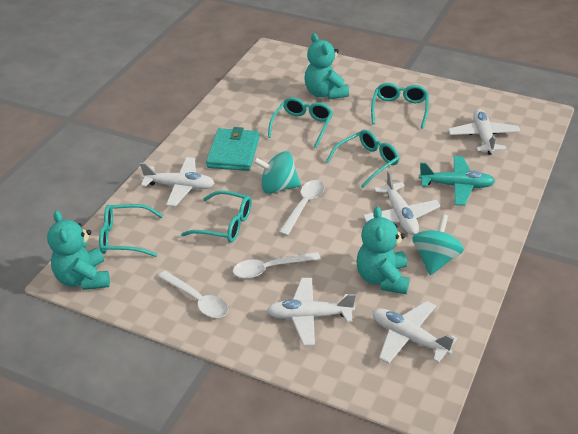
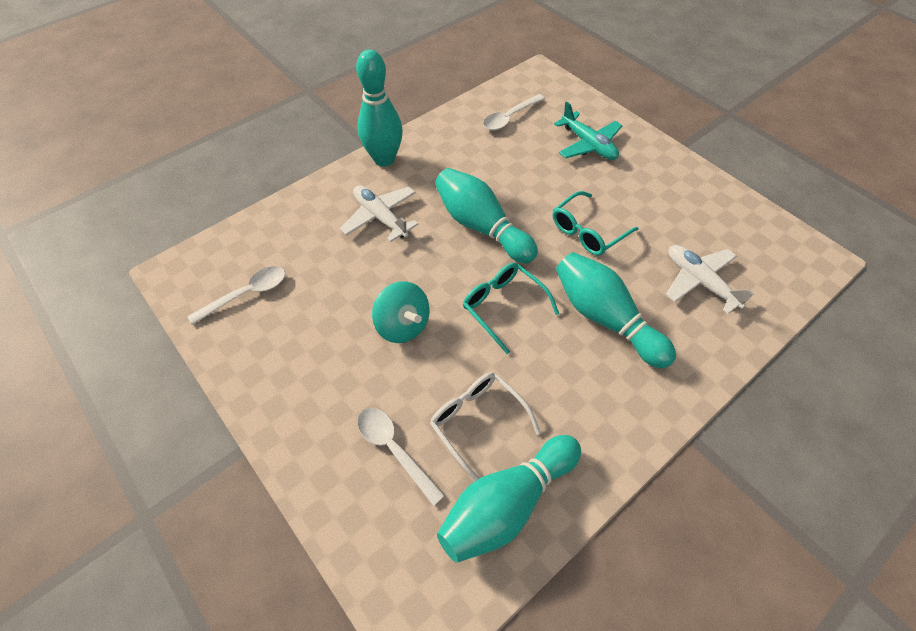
turquoise bowling pin: 0 -> 4
turquoise glasses: 5 -> 2
turquoise spinning top: 2 -> 1
turquoise teddy bear: 3 -> 0
turquoise wallet: 1 -> 0
white glasses: 0 -> 1
white plane: 5 -> 2

